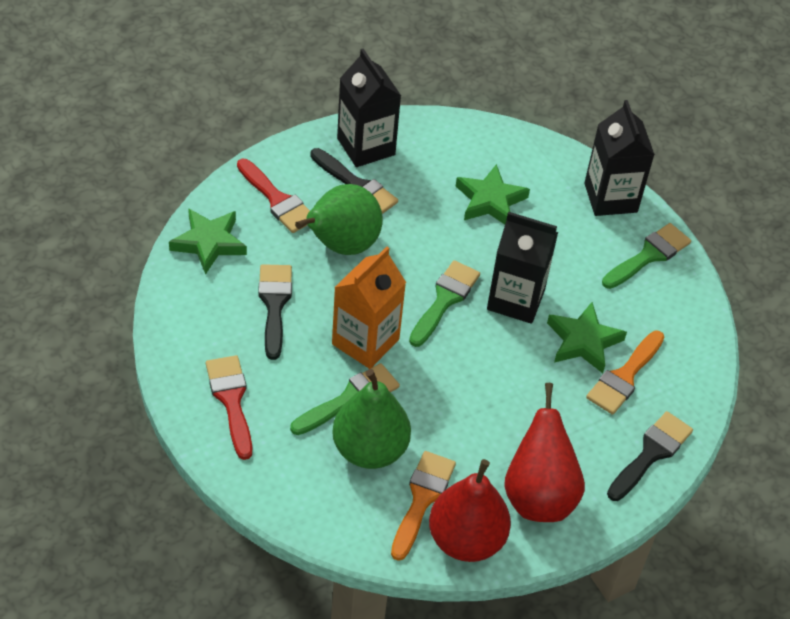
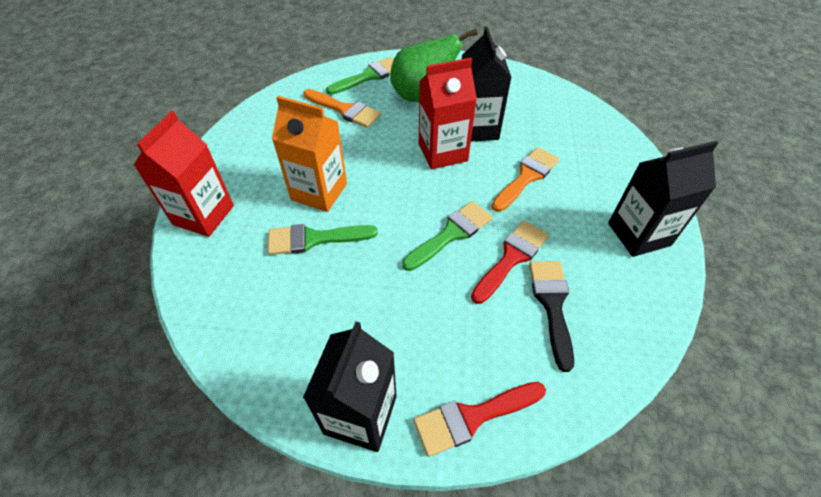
black brush: 3 -> 1
green pear: 2 -> 1
green star: 3 -> 0
red carton: 0 -> 2
red pear: 2 -> 0

